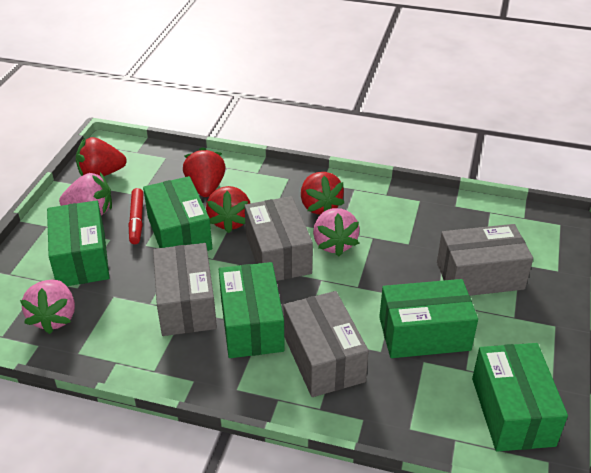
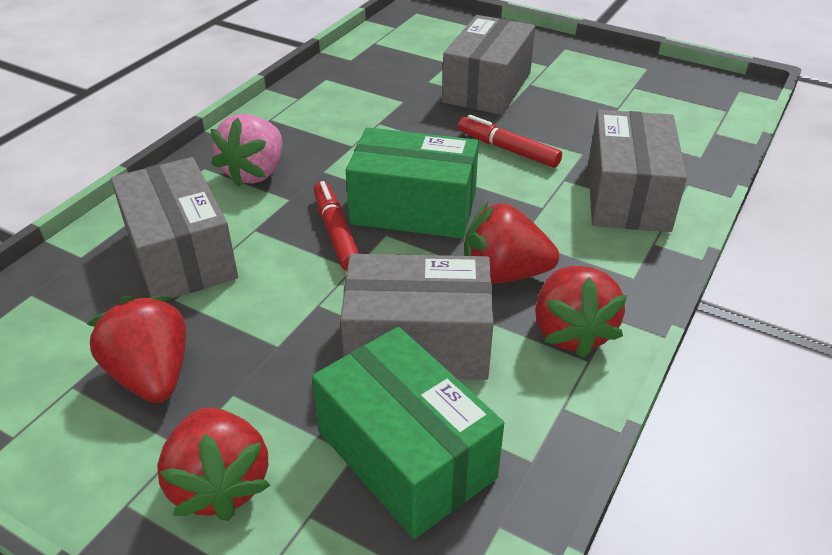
green box: 5 -> 2
pink strawberry: 3 -> 1
red marker: 1 -> 2

